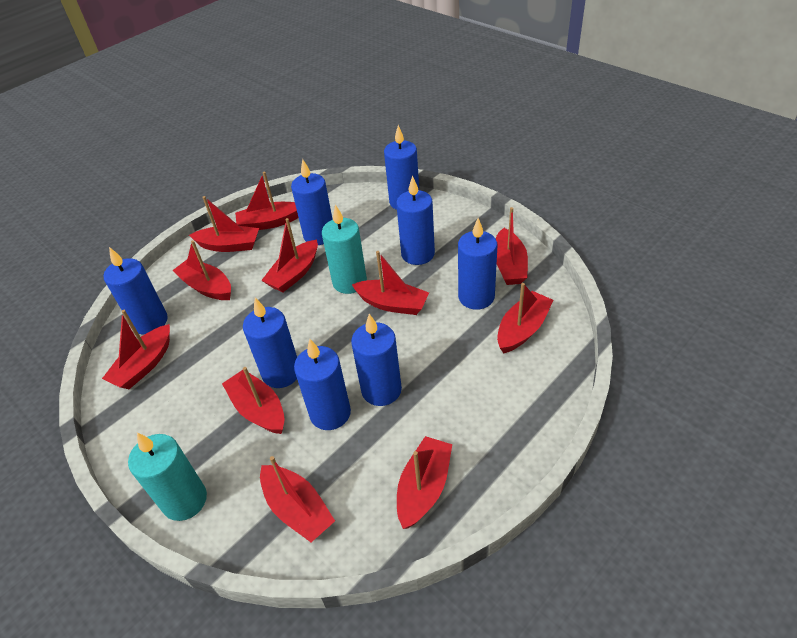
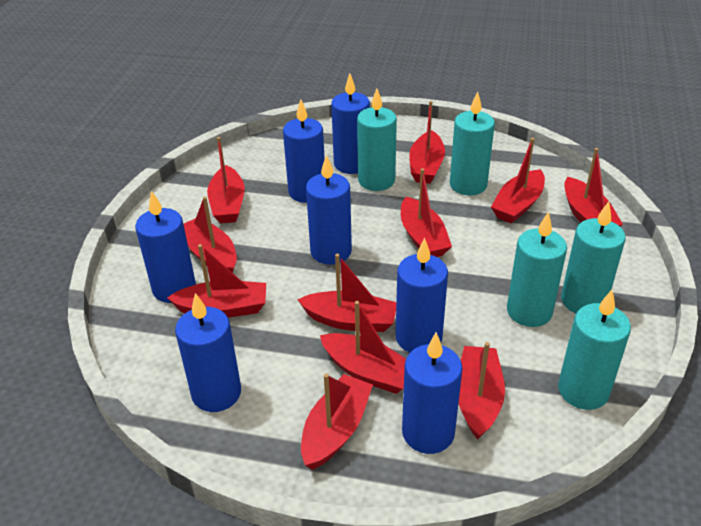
blue candle: 8 -> 7
turquoise candle: 2 -> 5

